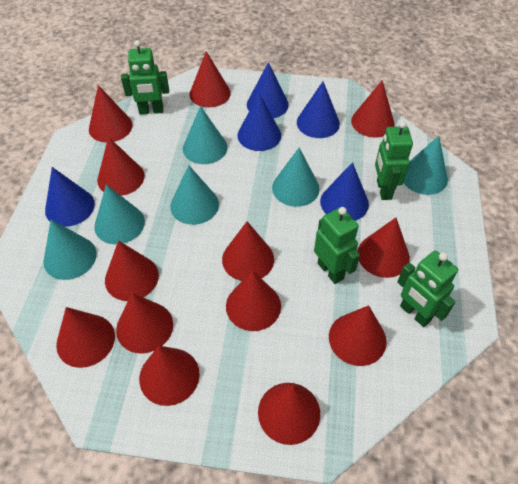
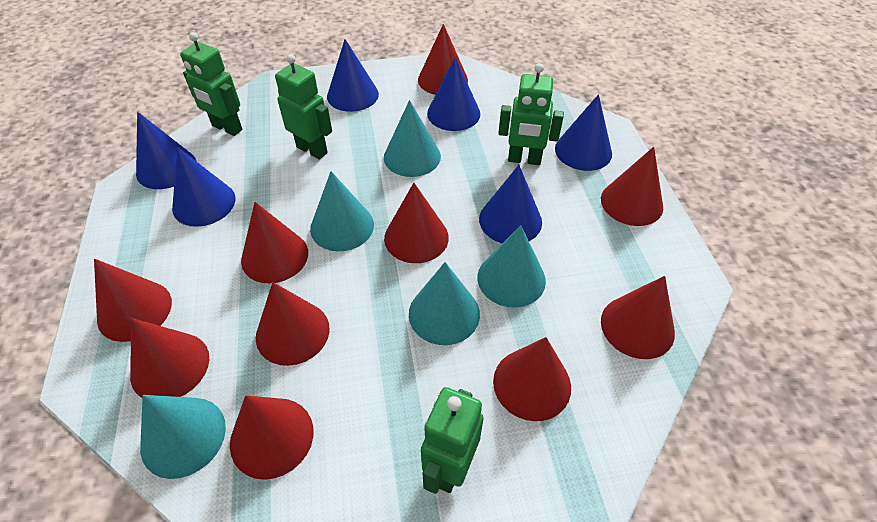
blue cone: 5 -> 6
red cone: 13 -> 10
turquoise cone: 6 -> 5

